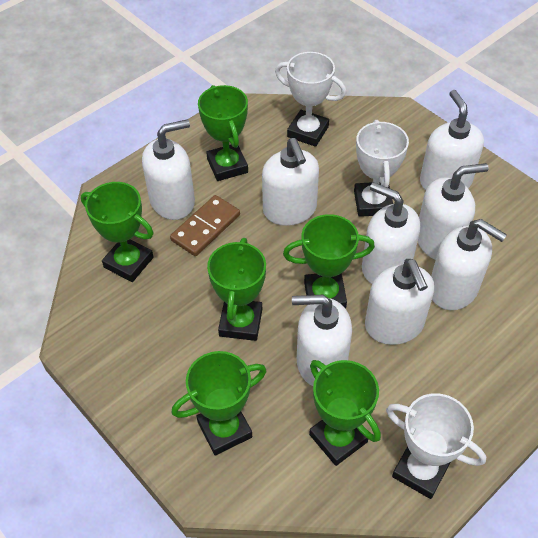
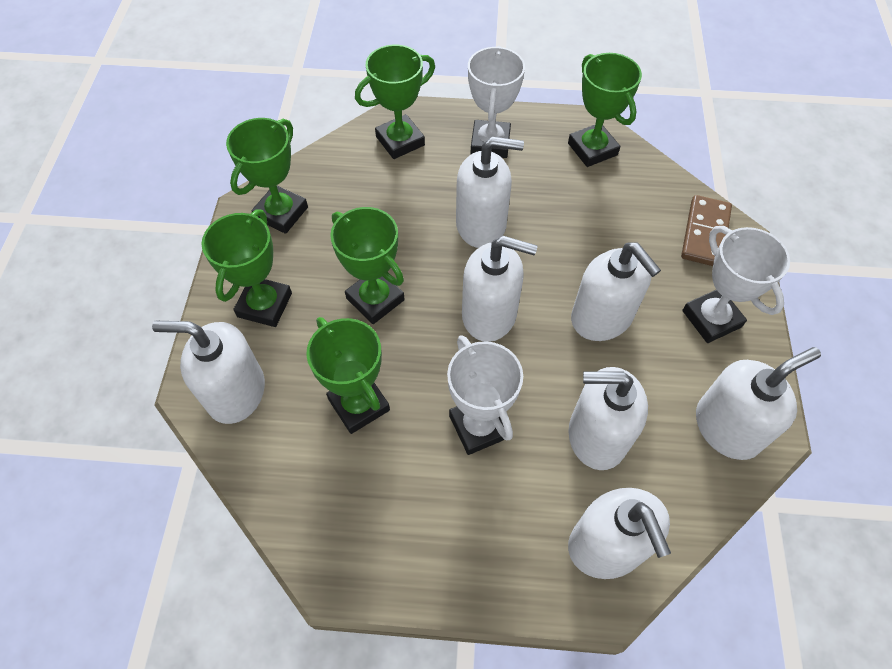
white soap dispenser: 8 -> 7

